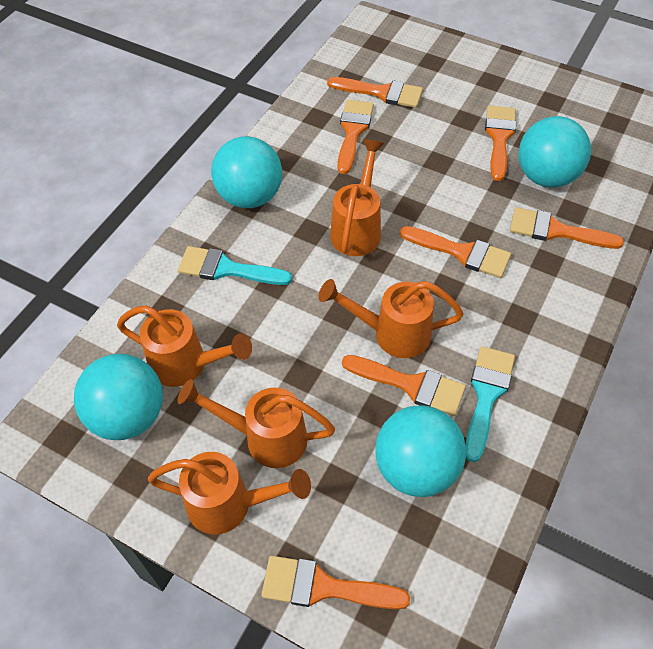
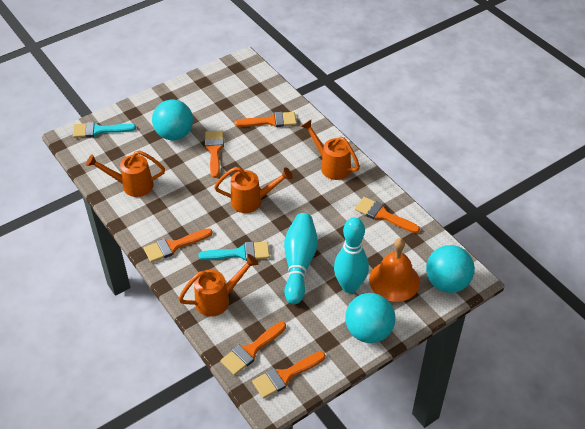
orange bell: 0 -> 1
orange brush: 7 -> 6
orange watering can: 5 -> 4
turquoise ball: 4 -> 3
turquoise bowling pin: 0 -> 2

